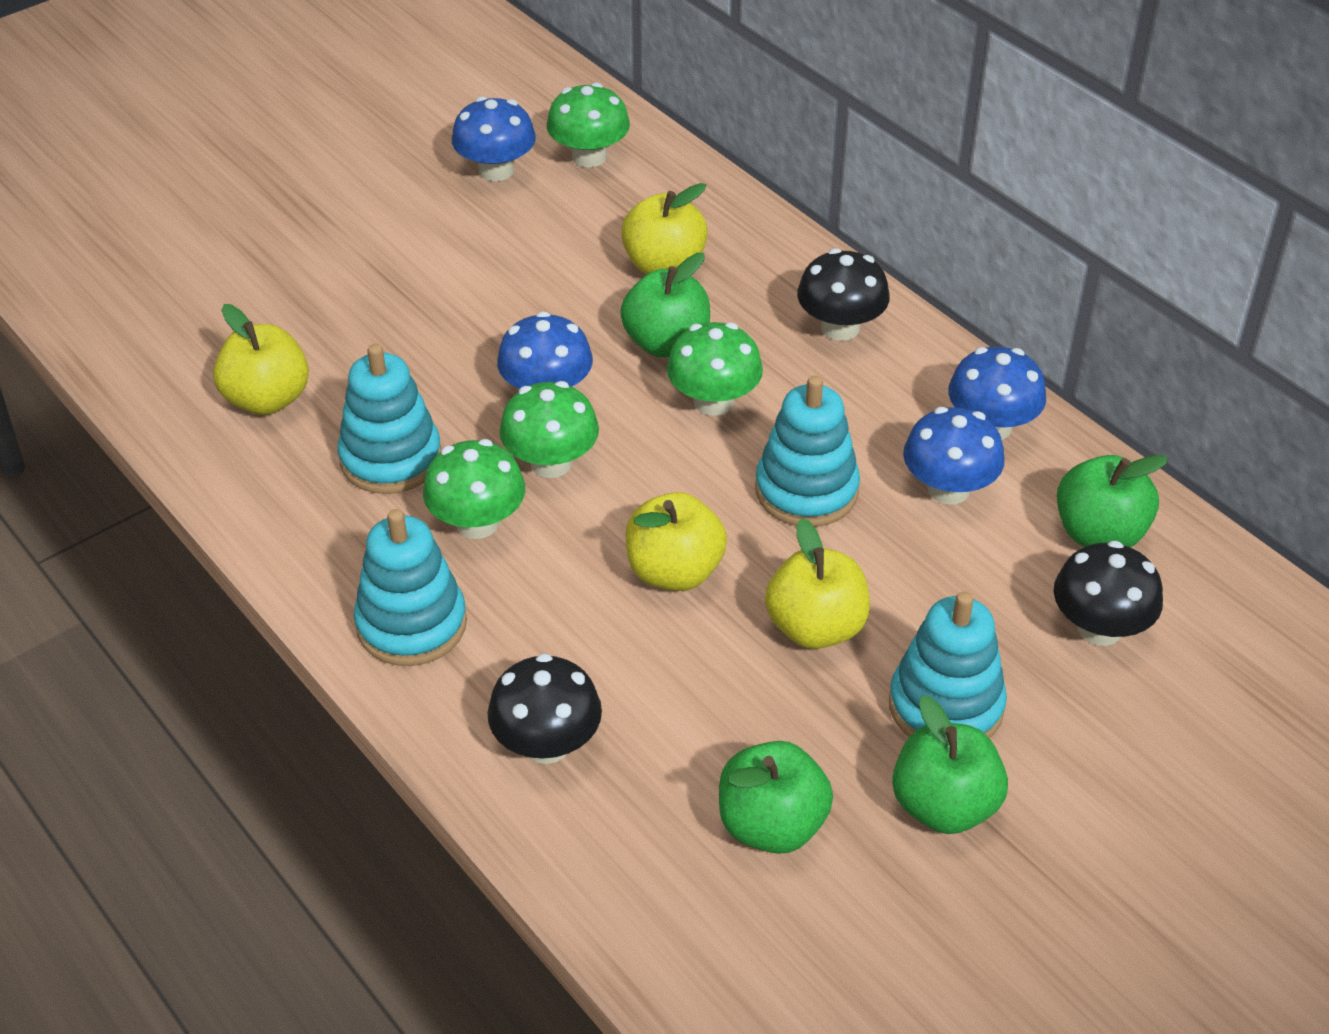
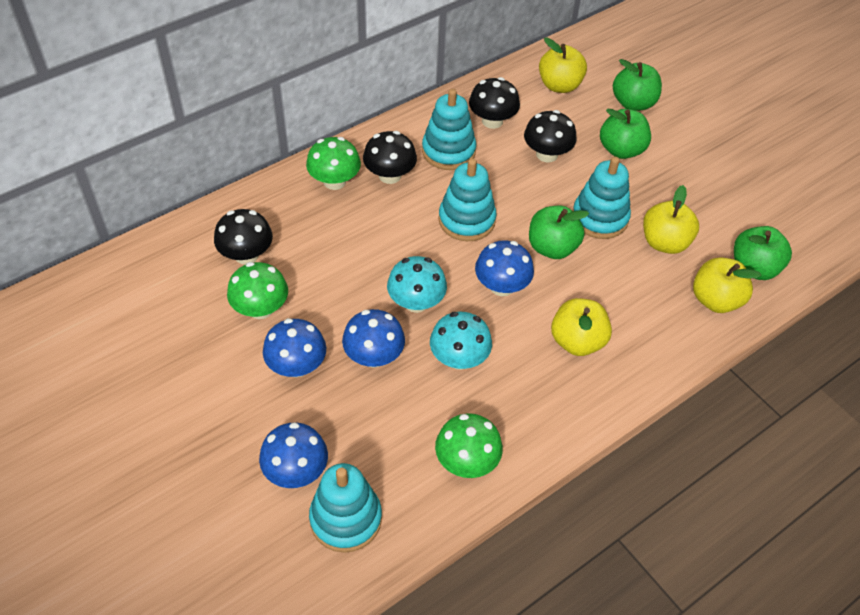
black mushroom: 3 -> 4
green mushroom: 4 -> 3
turquoise mushroom: 0 -> 2

